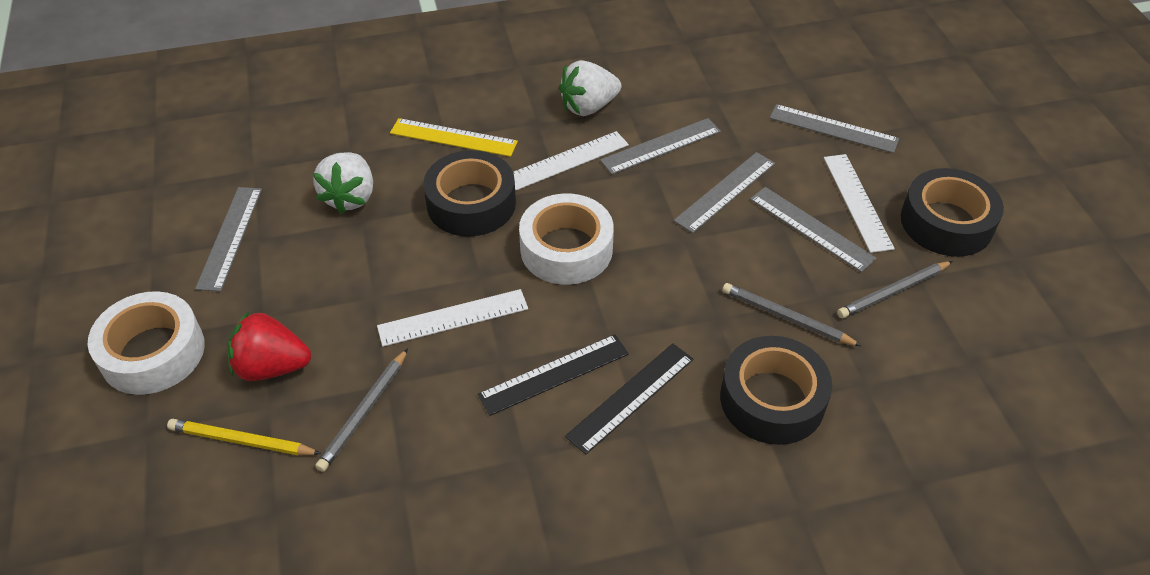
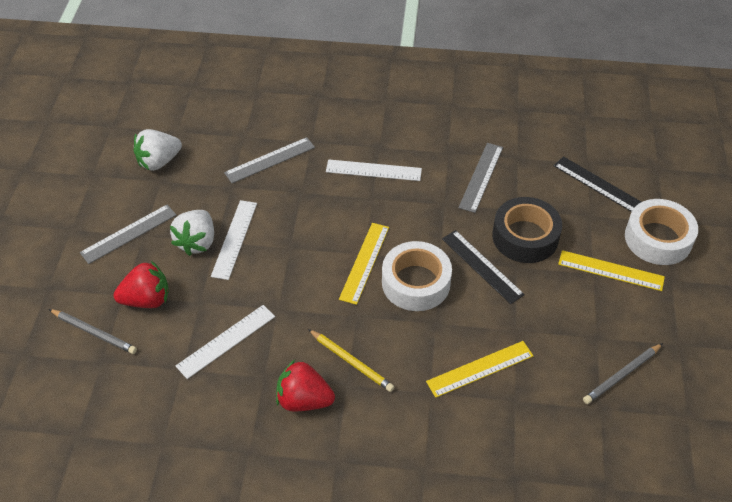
black tape: 3 -> 1
grey pencil: 3 -> 2
grey ruler: 5 -> 3
red strawberry: 1 -> 2
yellow ruler: 1 -> 3

